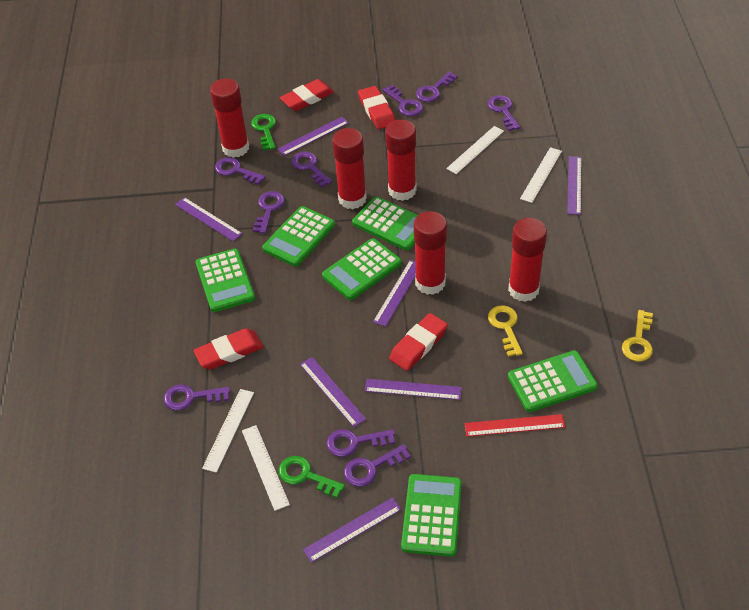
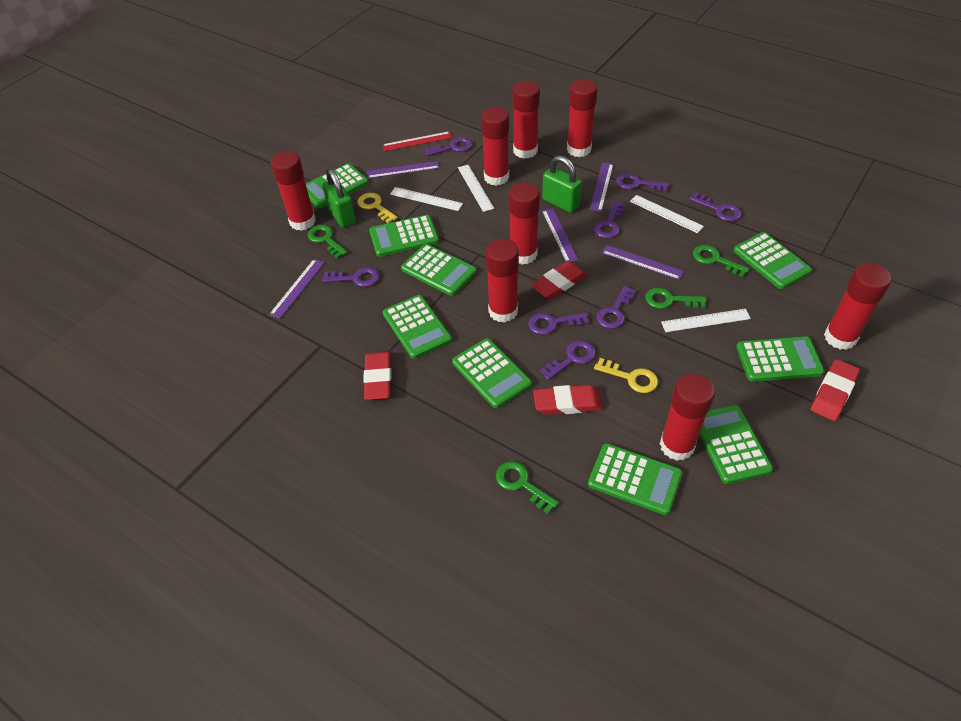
green calculator: 6 -> 9
green key: 2 -> 4
green padlock: 0 -> 2
purple key: 9 -> 8
purple ruler: 7 -> 5
red glue stick: 5 -> 8

